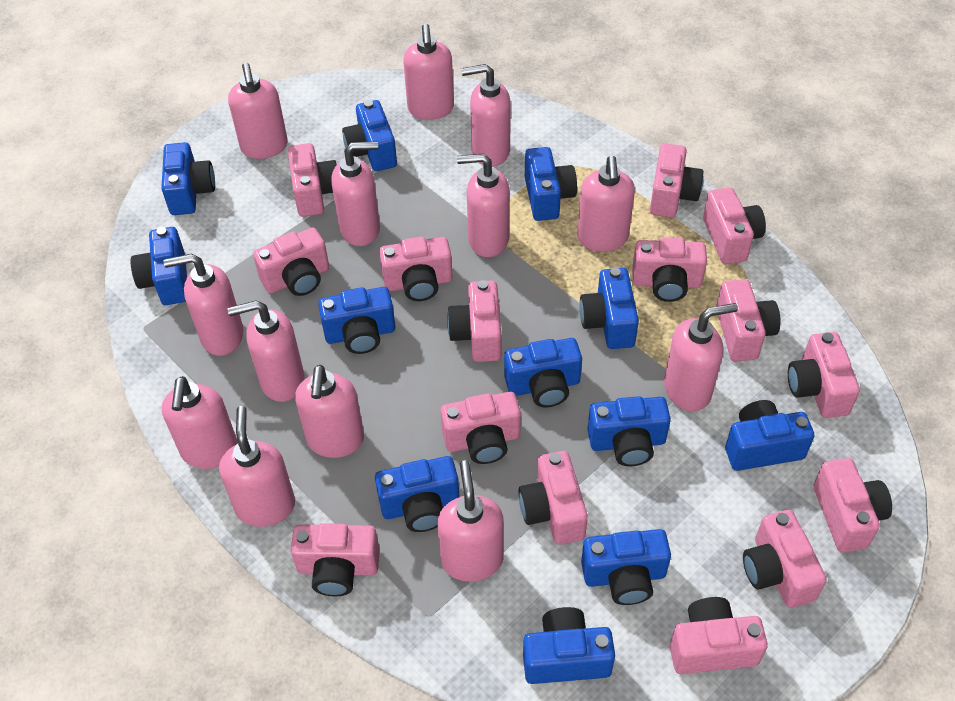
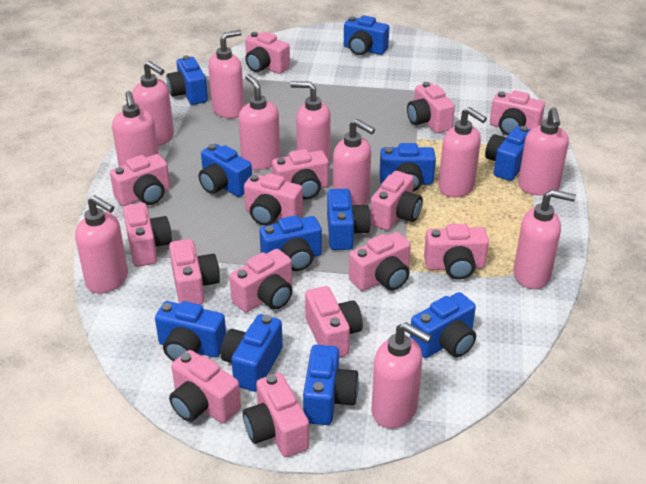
blue camera: 12 -> 11
pink soap dispenser: 13 -> 11

